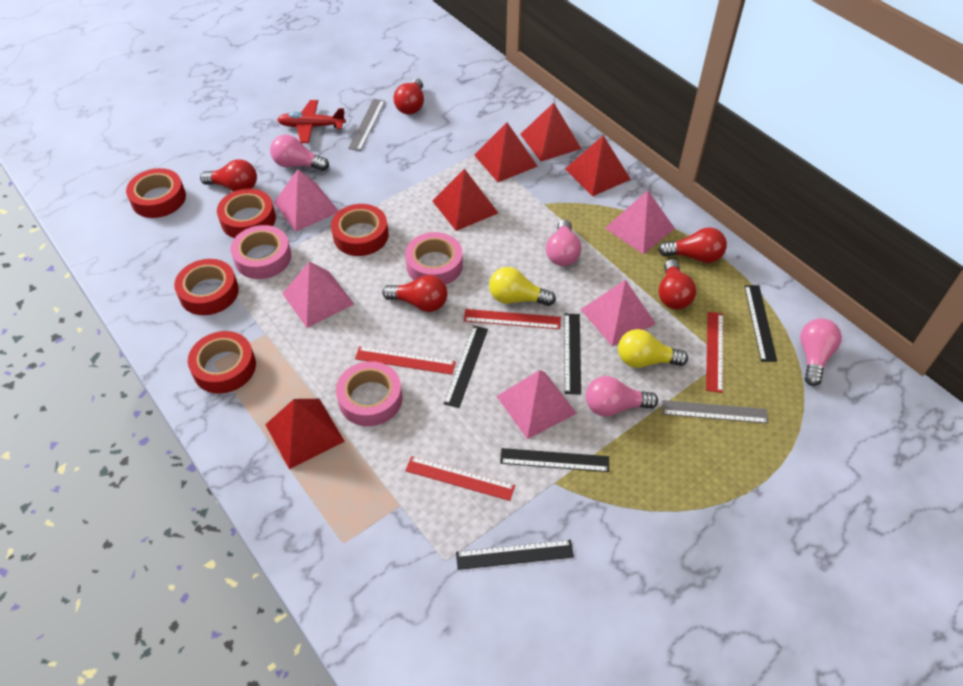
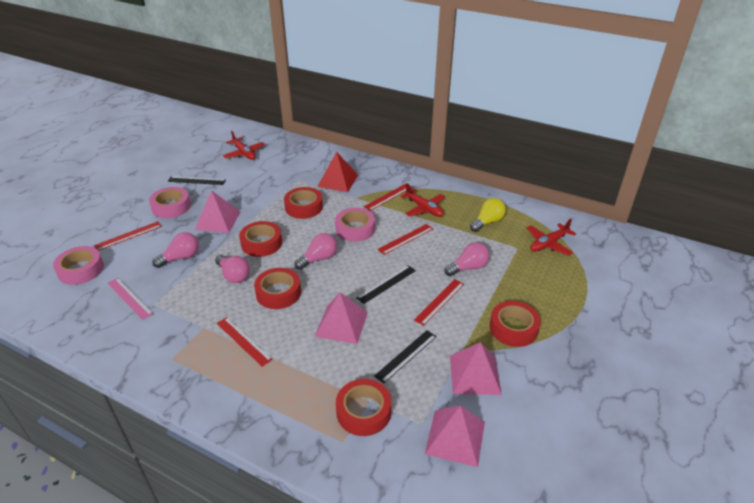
black ruler: 5 -> 3
grey ruler: 2 -> 0
pink pyramid: 5 -> 4
pink ruler: 0 -> 1
red light bulb: 5 -> 0
red plane: 1 -> 3
red pyramid: 5 -> 1
red ruler: 4 -> 5
yellow light bulb: 2 -> 1

